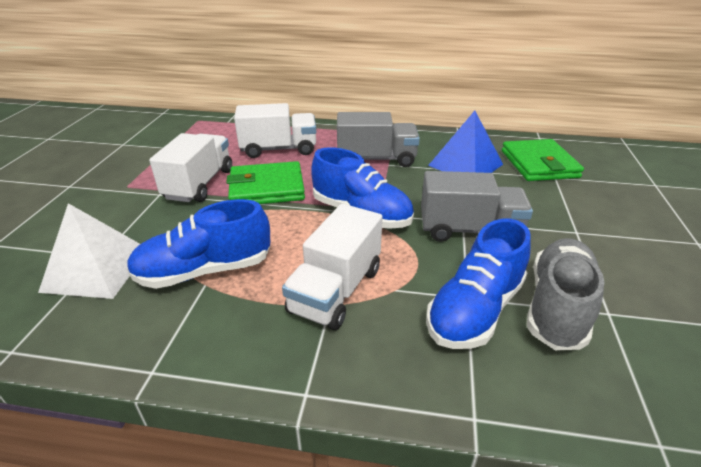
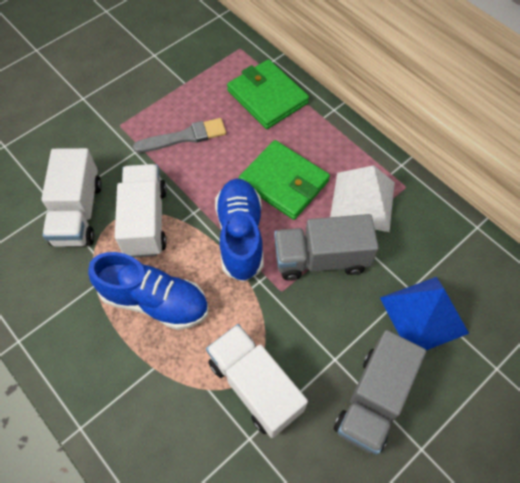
blue shoe: 3 -> 2
grey brush: 0 -> 1
grey shoe: 1 -> 0

